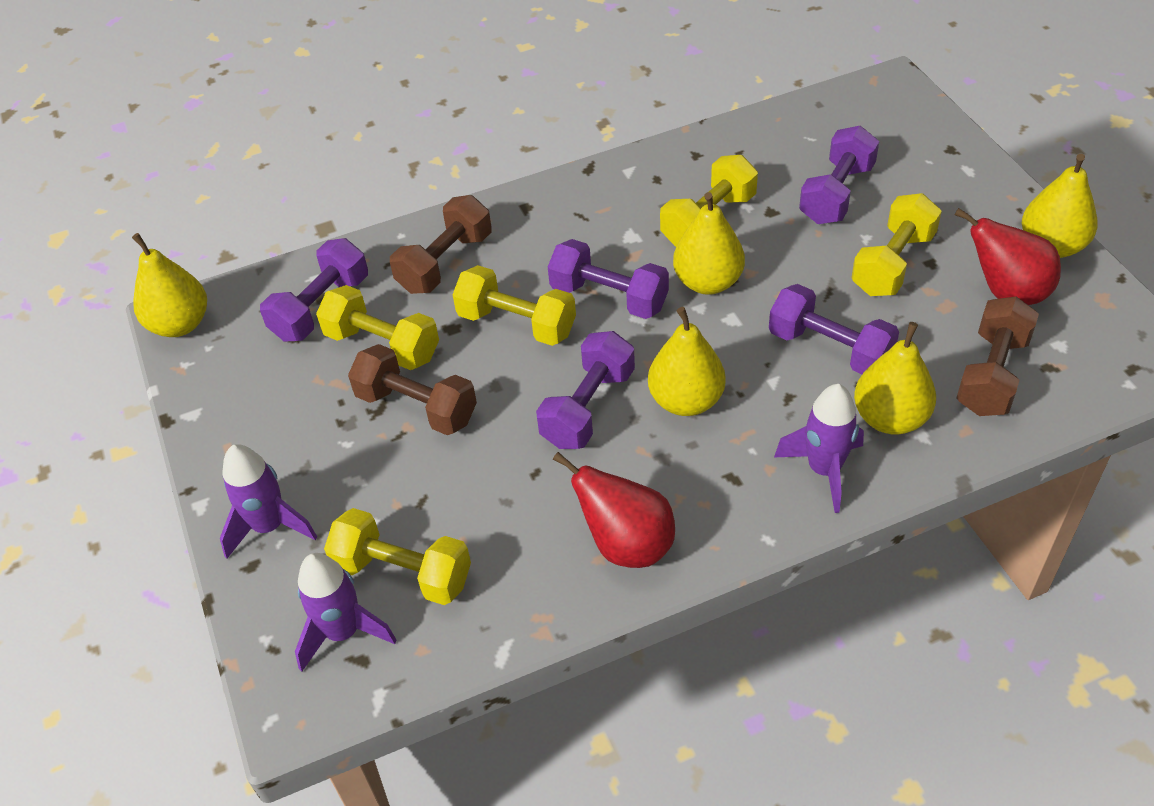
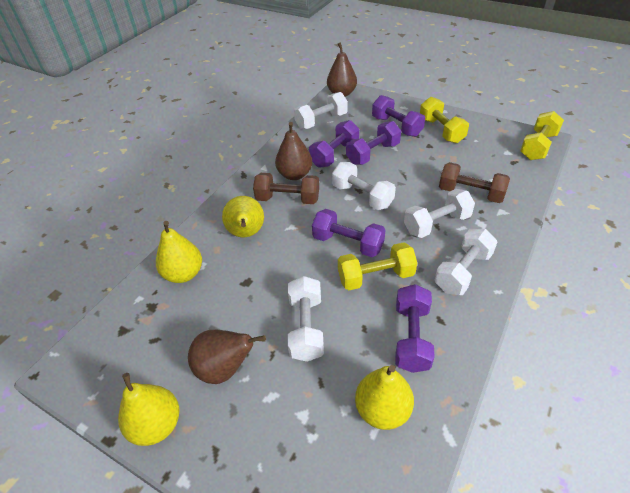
brown dumbbell: 3 -> 2
brown pear: 0 -> 3
purple rocket: 3 -> 0
red pear: 2 -> 0
white dumbbell: 0 -> 5
yellow dumbbell: 5 -> 3
yellow pear: 5 -> 4

